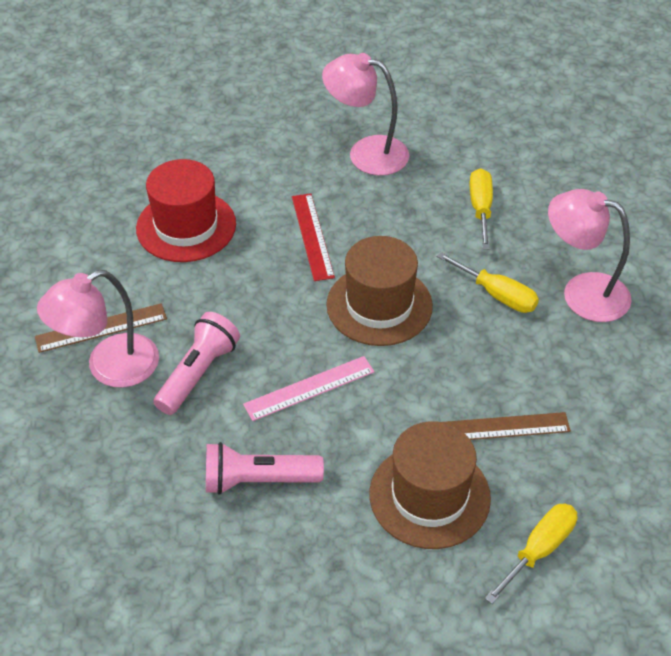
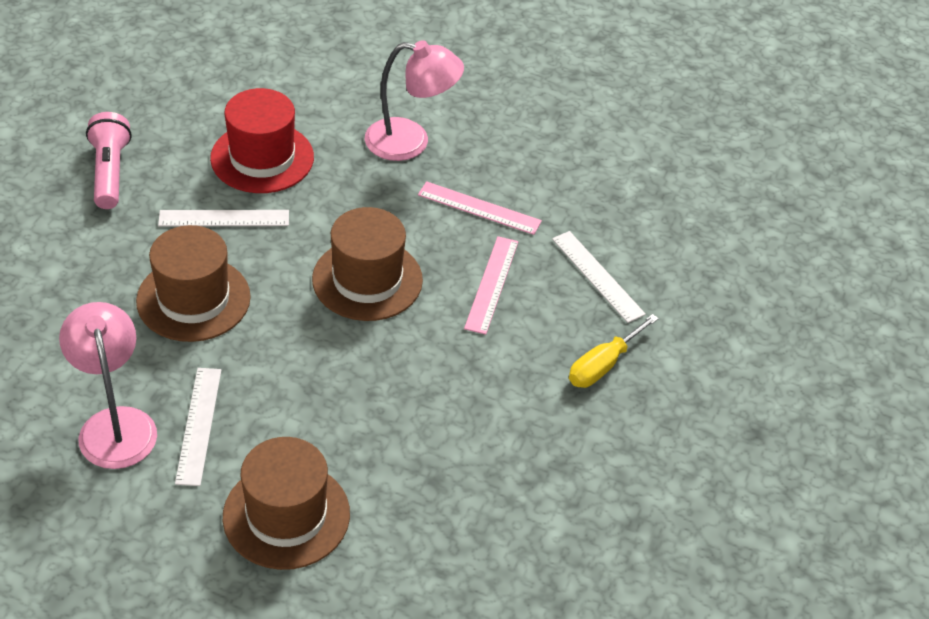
brown hat: 2 -> 3
brown ruler: 2 -> 0
pink flashlight: 2 -> 1
pink lamp: 3 -> 2
pink ruler: 1 -> 2
red ruler: 1 -> 0
white ruler: 0 -> 3
yellow screwdriver: 3 -> 1

